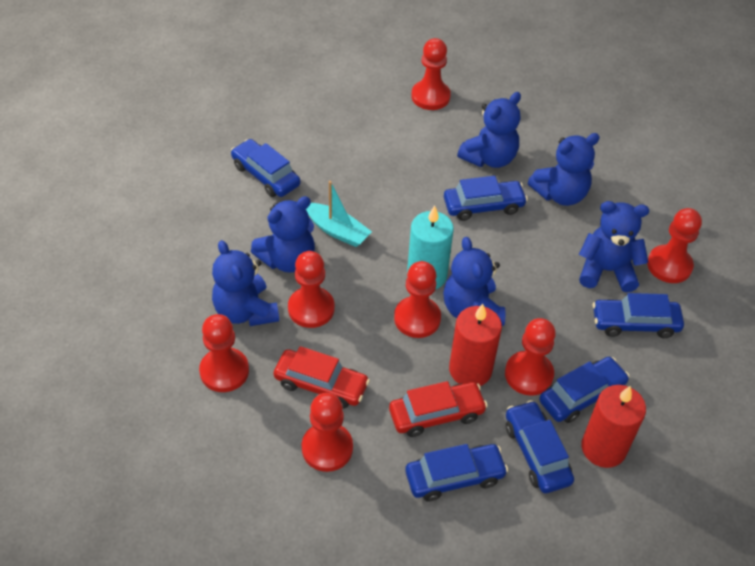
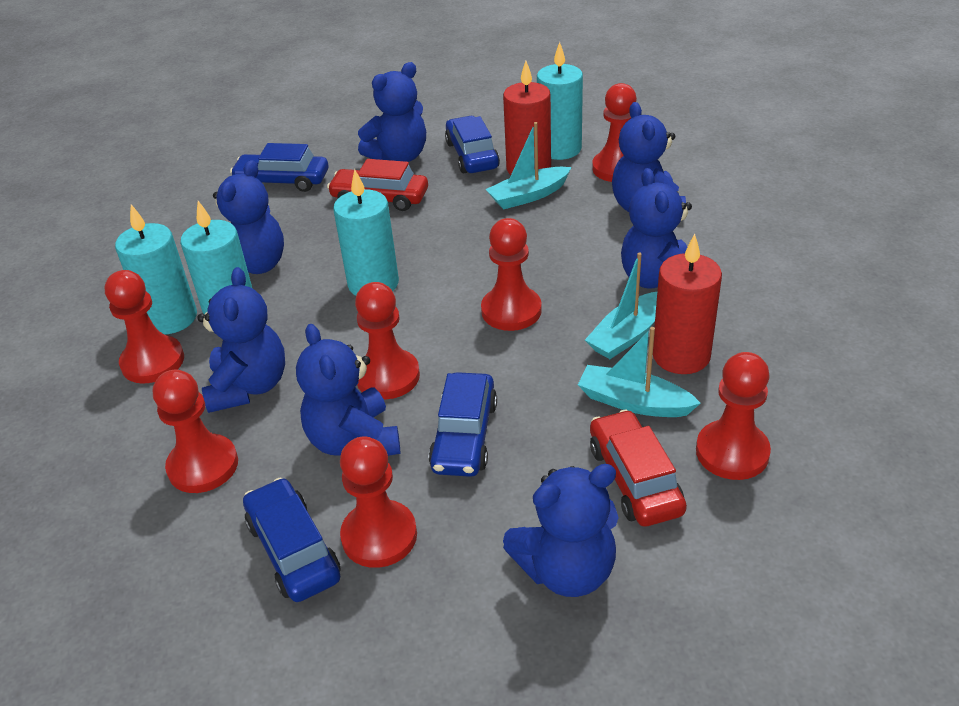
blue car: 6 -> 4
blue teddy bear: 6 -> 7
turquoise boat: 1 -> 3
turquoise candle: 1 -> 4

